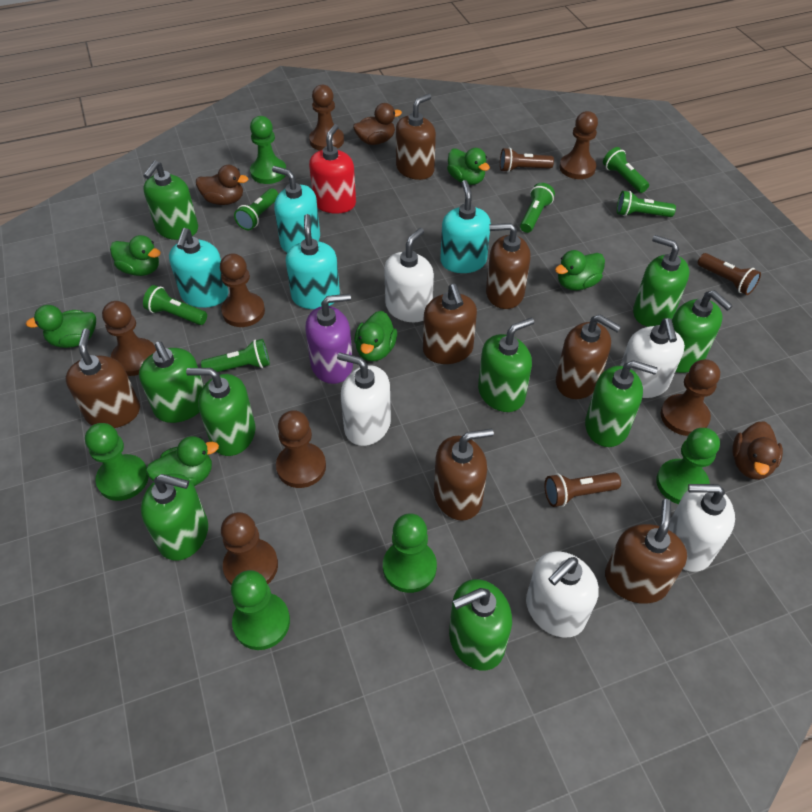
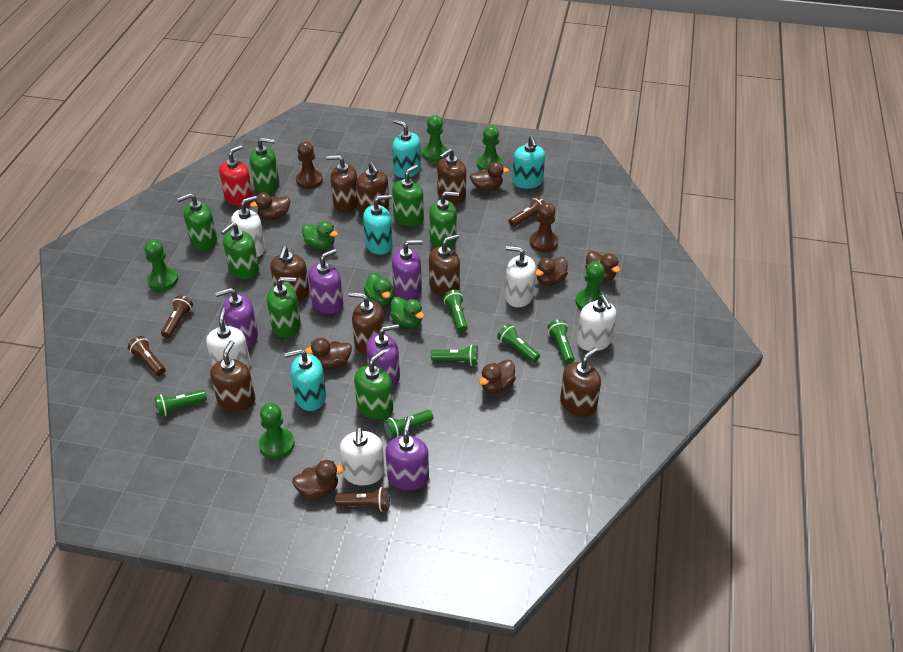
brown duck: 3 -> 7
brown flashlight: 3 -> 4
brown pawn: 7 -> 2
brown soap dispenser: 7 -> 8
green duck: 6 -> 3
green soap dispenser: 9 -> 7
purple soap dispenser: 1 -> 5

